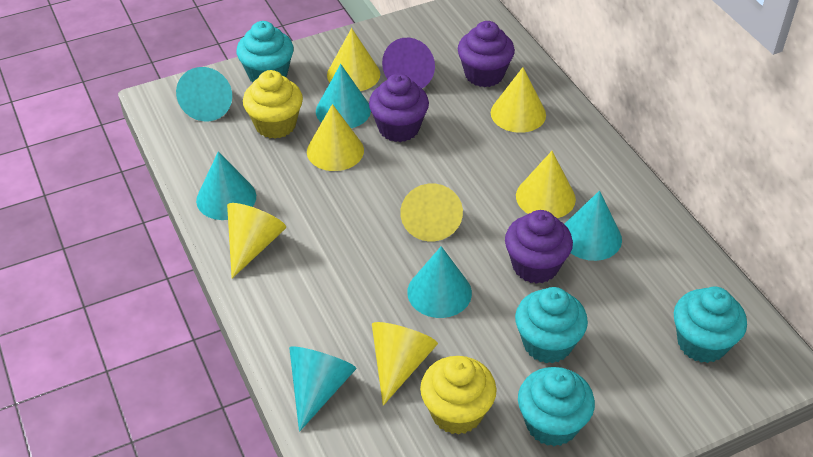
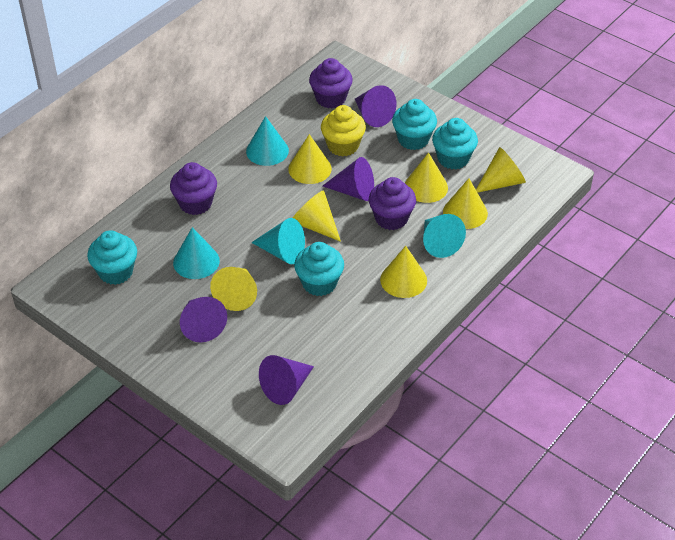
purple cone: 1 -> 4
turquoise cone: 6 -> 4
yellow cupcake: 2 -> 1

